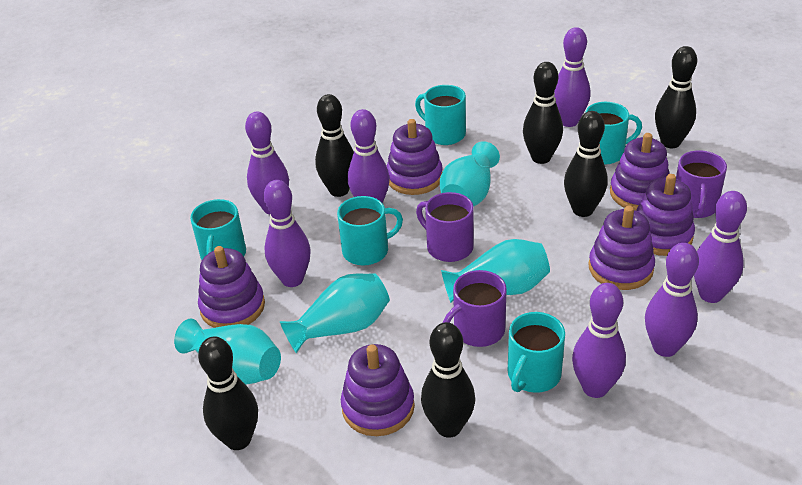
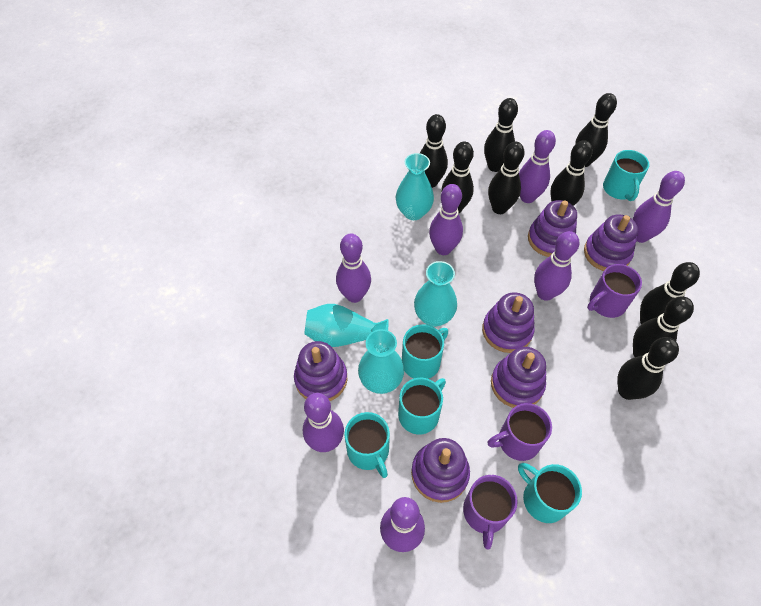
black bowling pin: 6 -> 9

